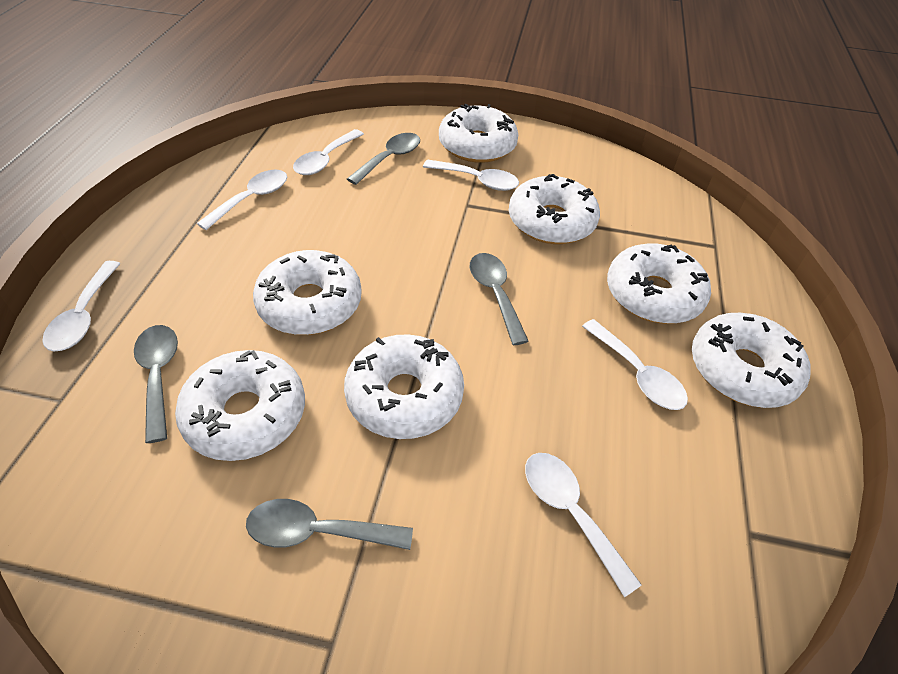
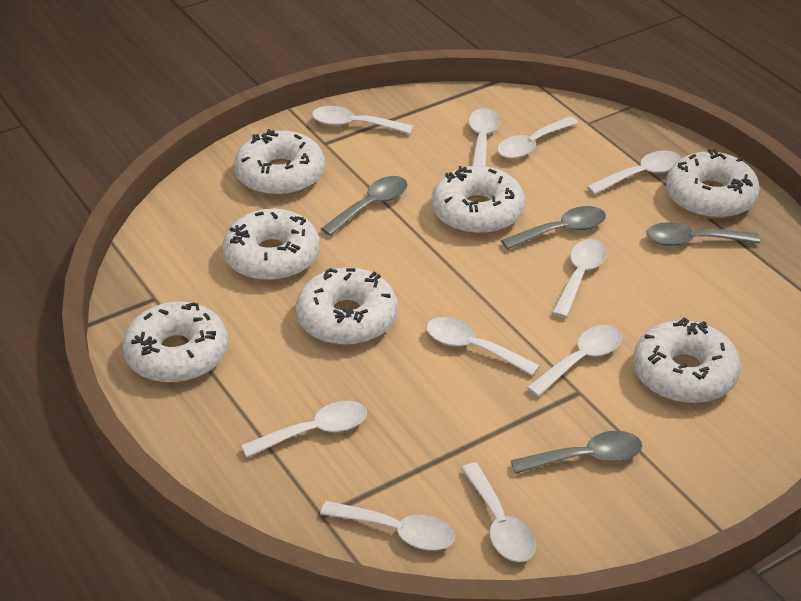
white spoon: 6 -> 10

